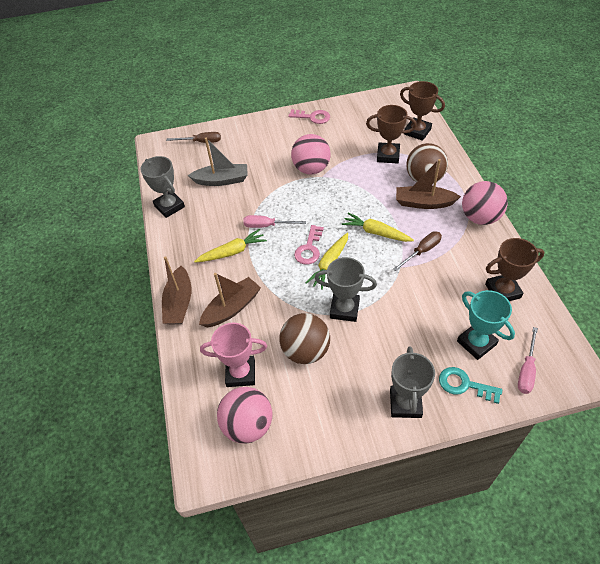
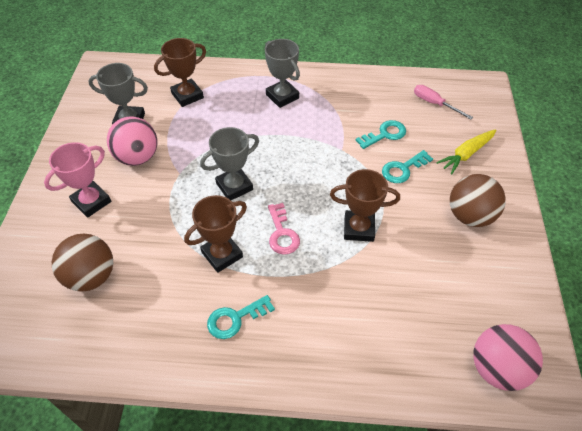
brown boat: 3 -> 0
brown screwdriver: 2 -> 0
grey boat: 1 -> 0
pink ball: 3 -> 2
pink key: 2 -> 1
pink screwdriver: 2 -> 1
turquoise key: 1 -> 3
turquoise trophy: 1 -> 0
yellow carrot: 3 -> 1

